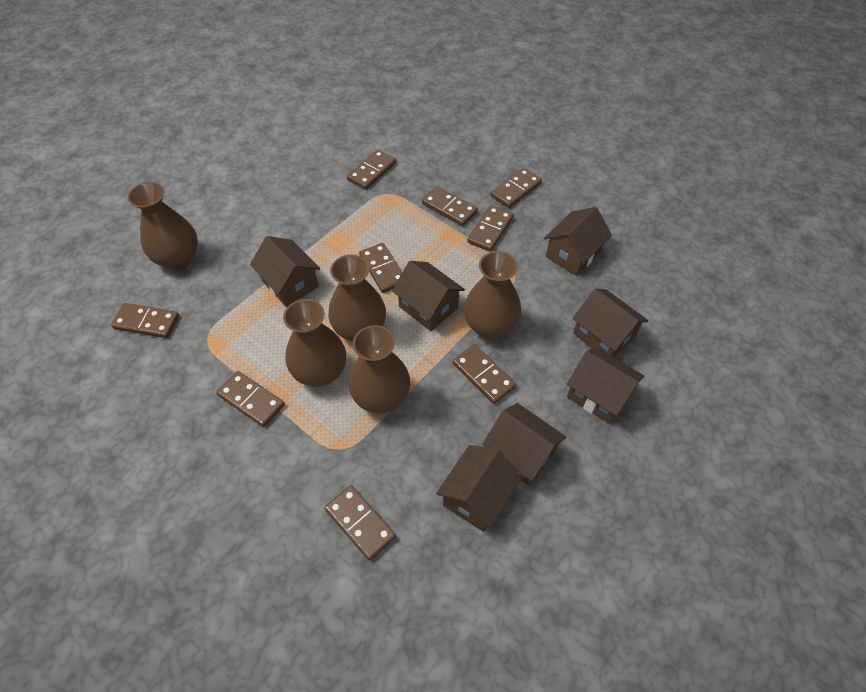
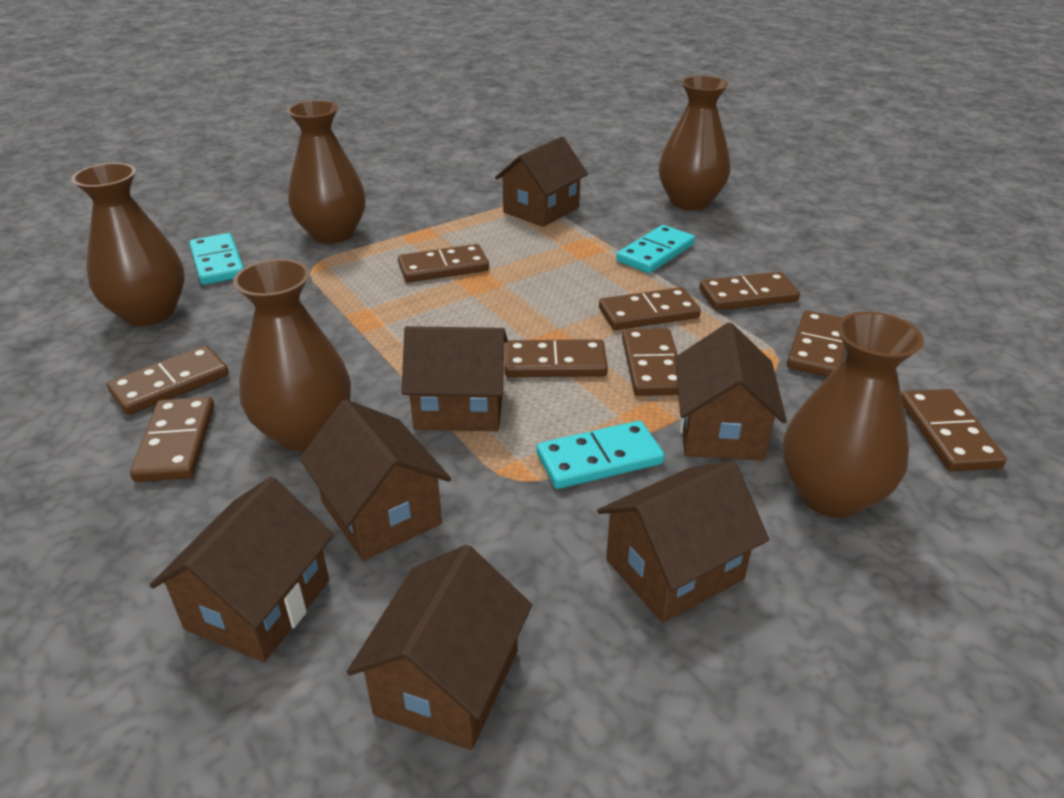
turquoise domino: 0 -> 3

